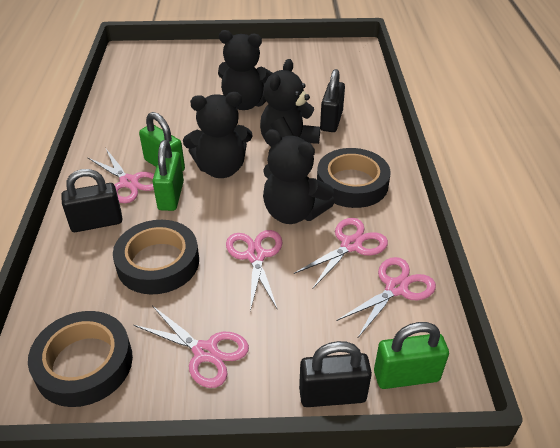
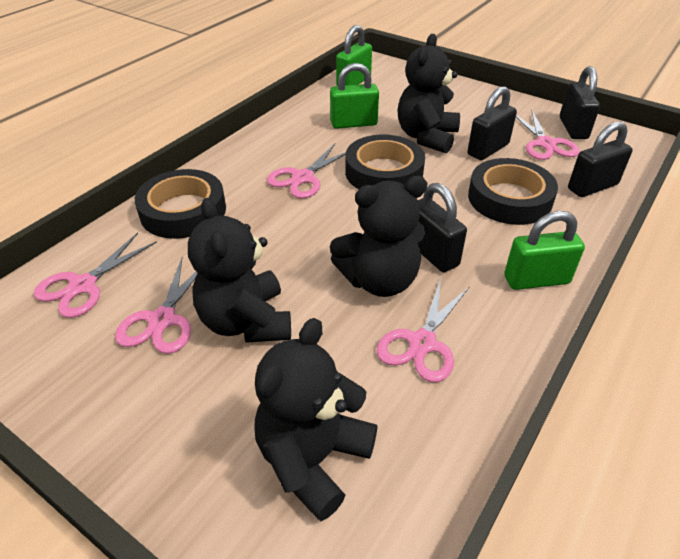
black padlock: 3 -> 4

